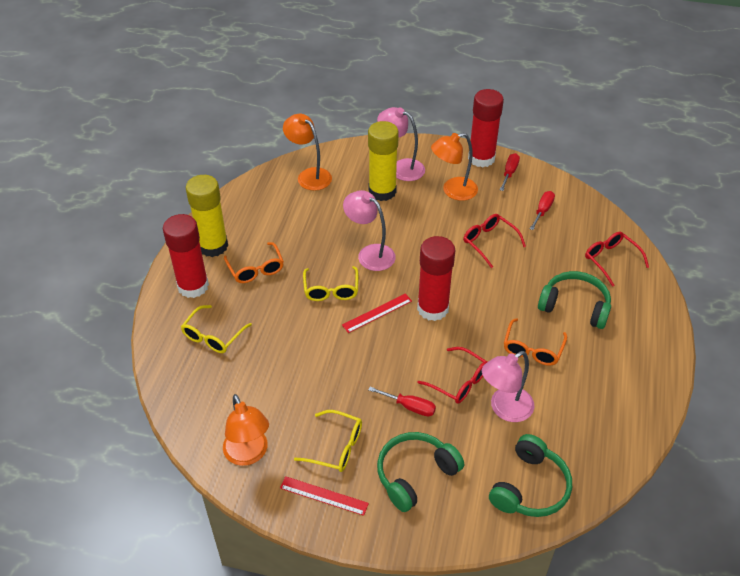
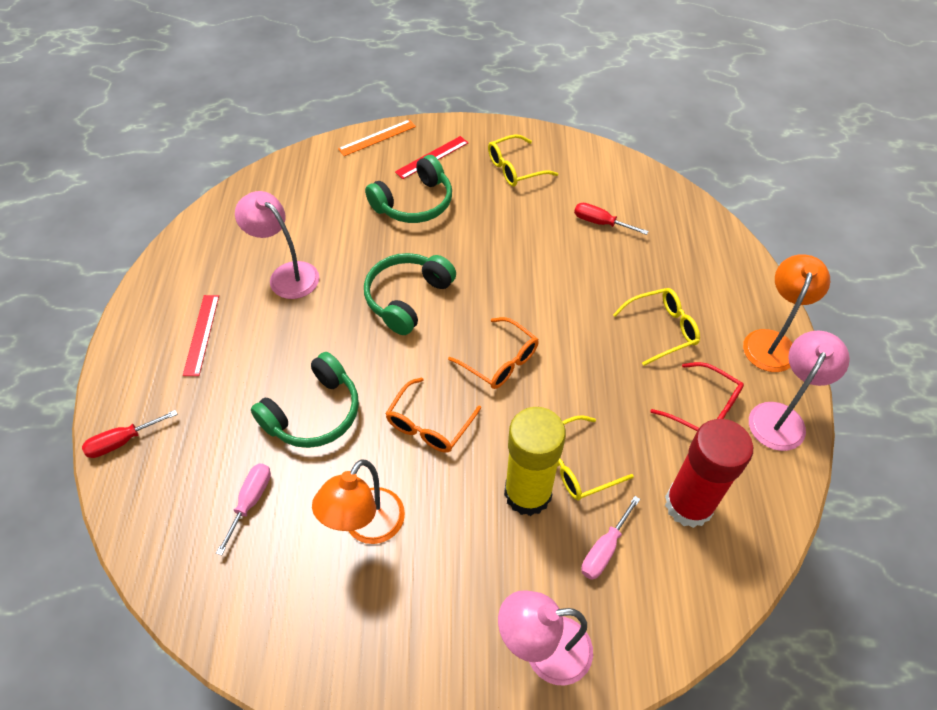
orange lamp: 3 -> 2
orange ruler: 0 -> 1
pink screwdriver: 0 -> 2
red glasses: 3 -> 1
red glue stick: 3 -> 1
red screwdriver: 3 -> 2
yellow glue stick: 2 -> 1

